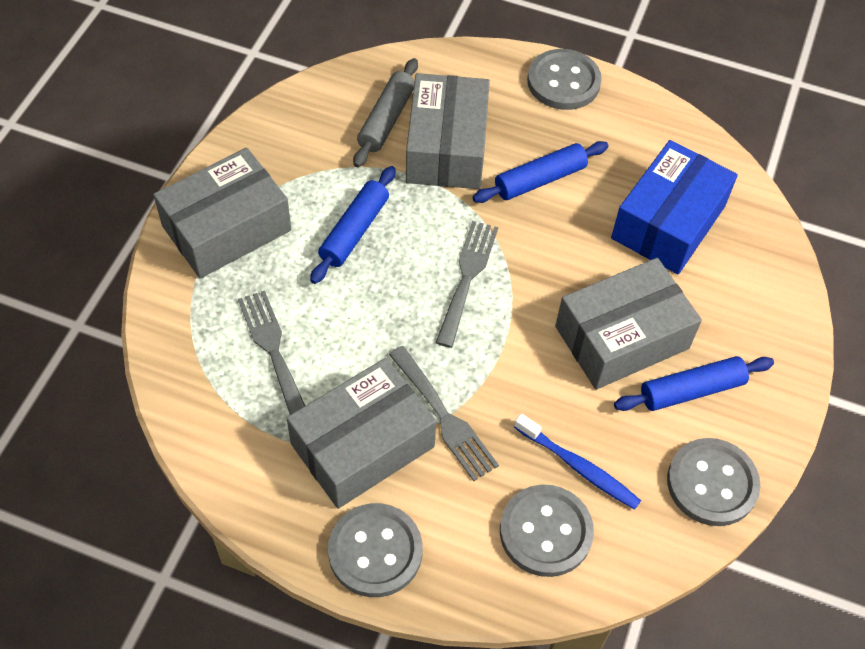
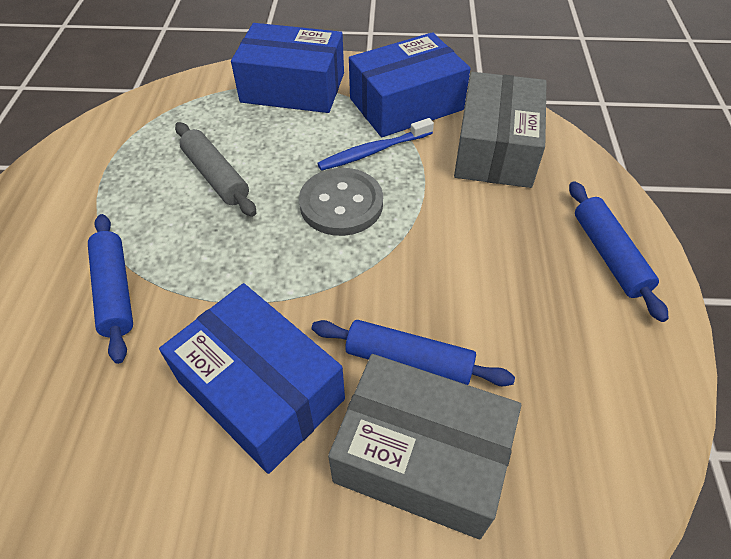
blue box: 1 -> 3
grey box: 4 -> 2
grey button: 4 -> 1
grey fork: 3 -> 0

